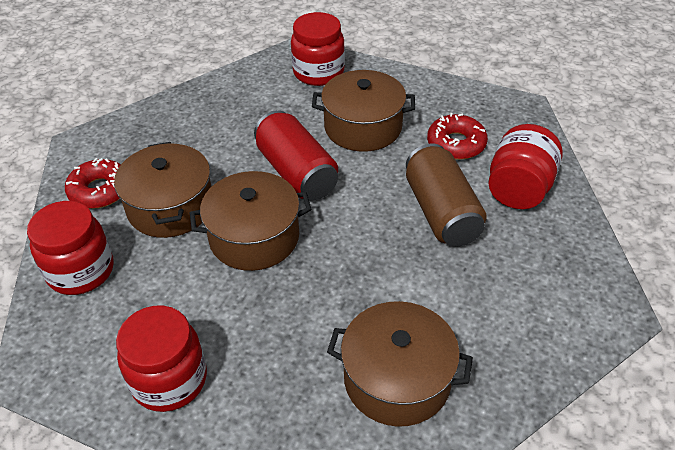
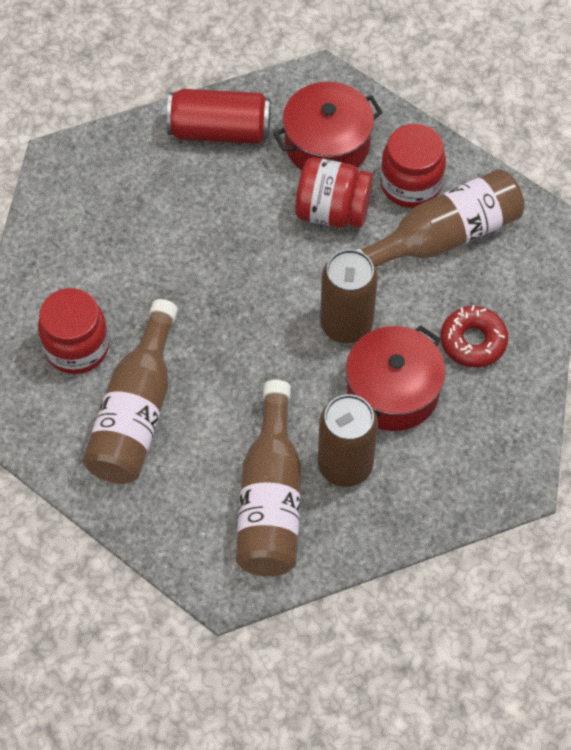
brown bottle: 0 -> 3
brown can: 1 -> 2
brown pot: 4 -> 0
red donut: 2 -> 1
red jar: 4 -> 3
red pot: 0 -> 2

